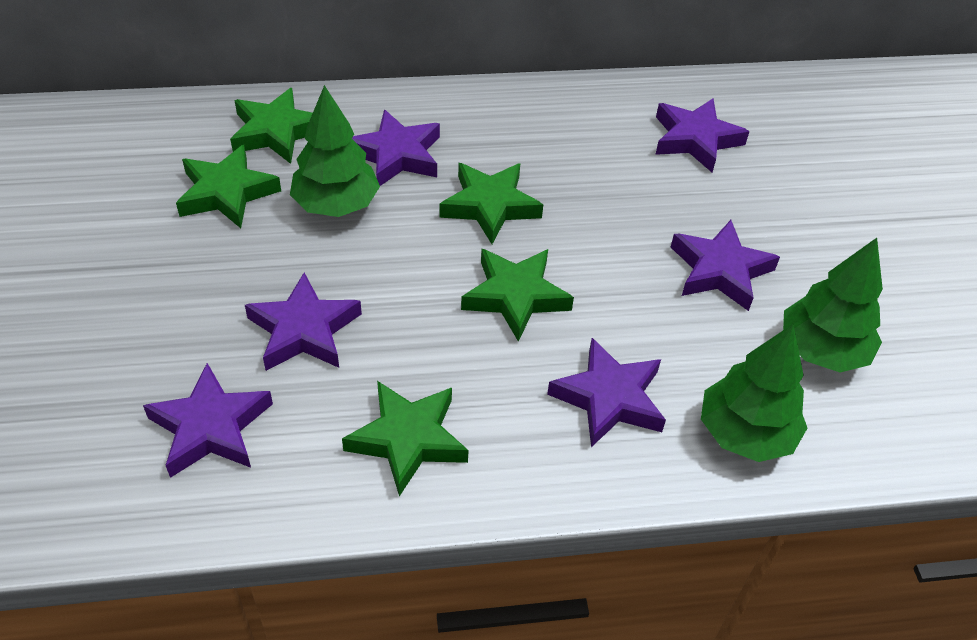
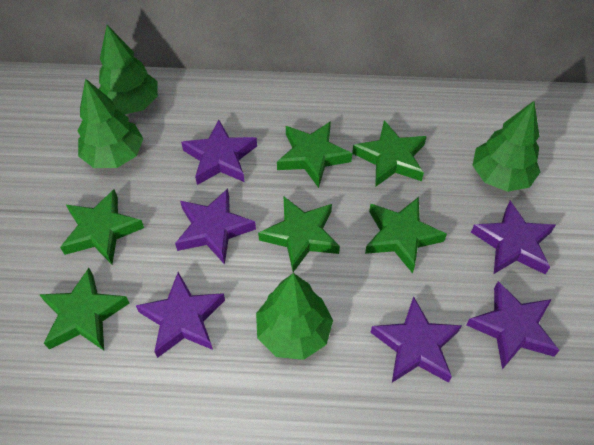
green star: 5 -> 6
green tree: 3 -> 4

